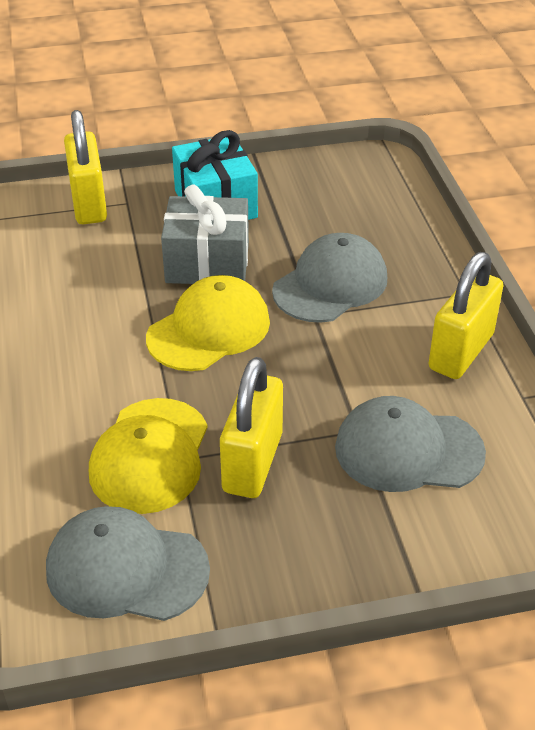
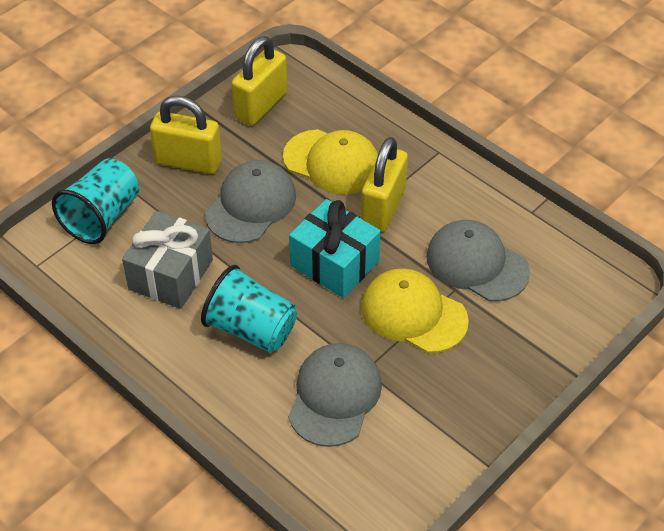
turquoise cup: 0 -> 2

